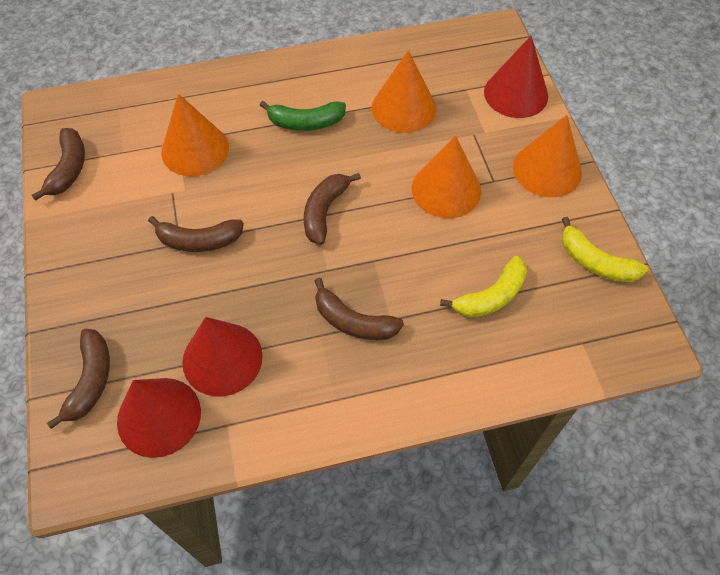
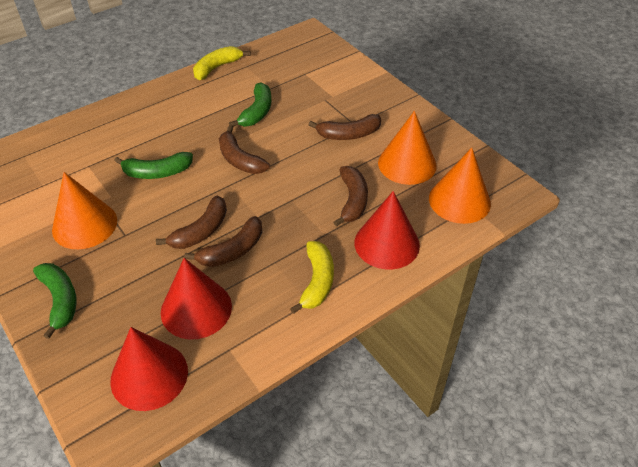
green banana: 1 -> 3
orange cone: 4 -> 3

